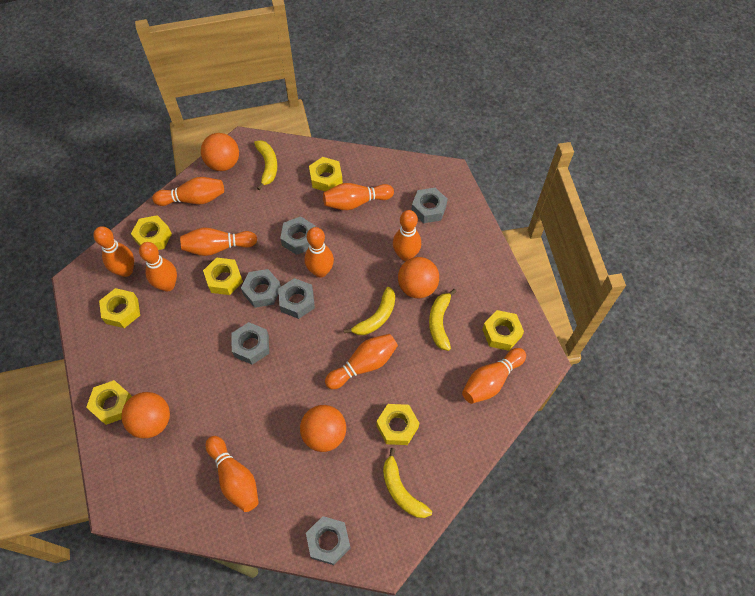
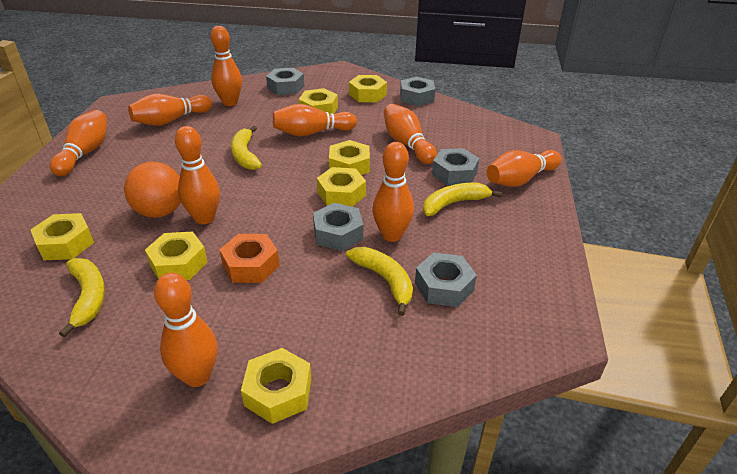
grey nut: 6 -> 5
orange ball: 4 -> 1
orange bowling pin: 10 -> 9
orange nut: 0 -> 1

